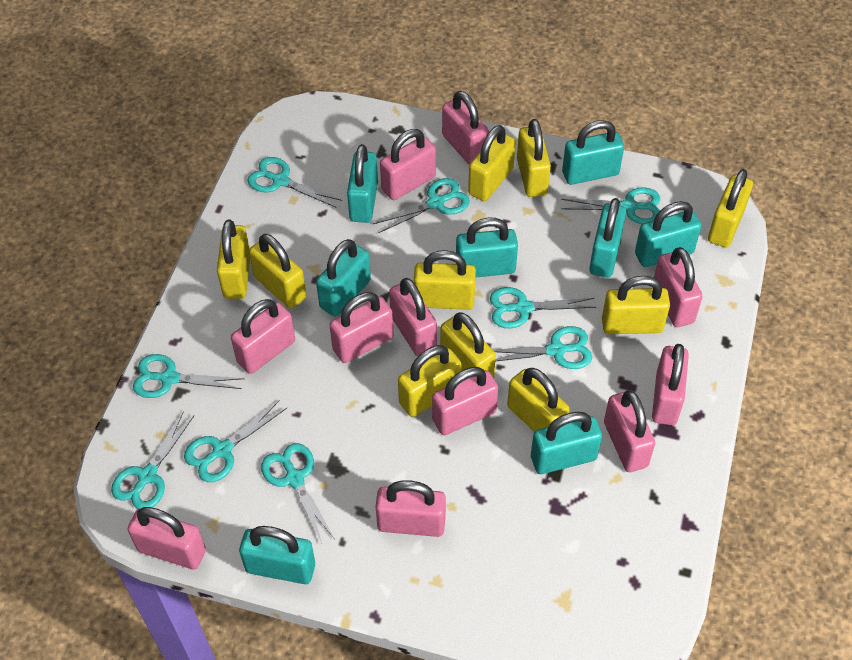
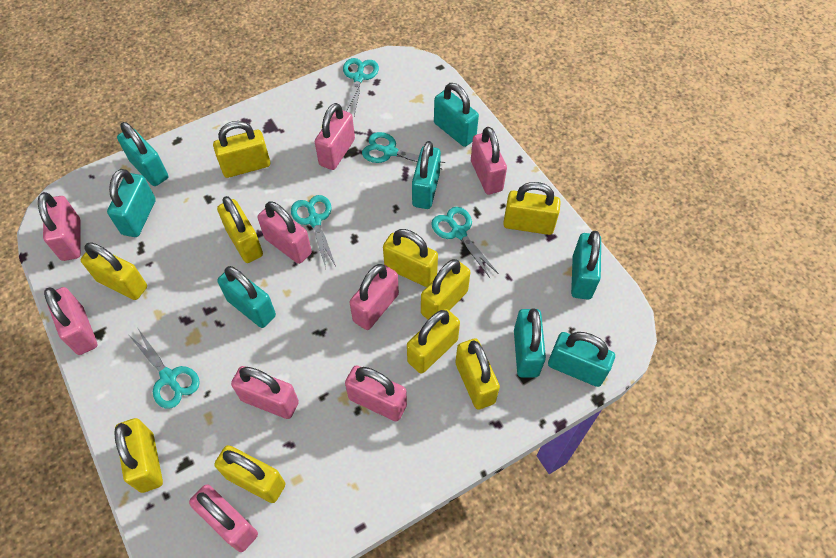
pink padlock: 11 -> 9
turquoise scissors: 9 -> 5

